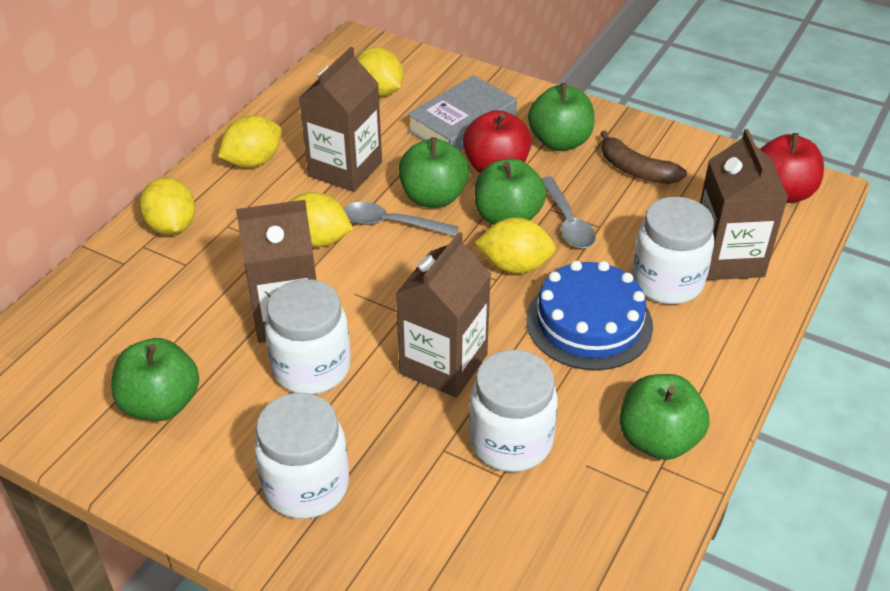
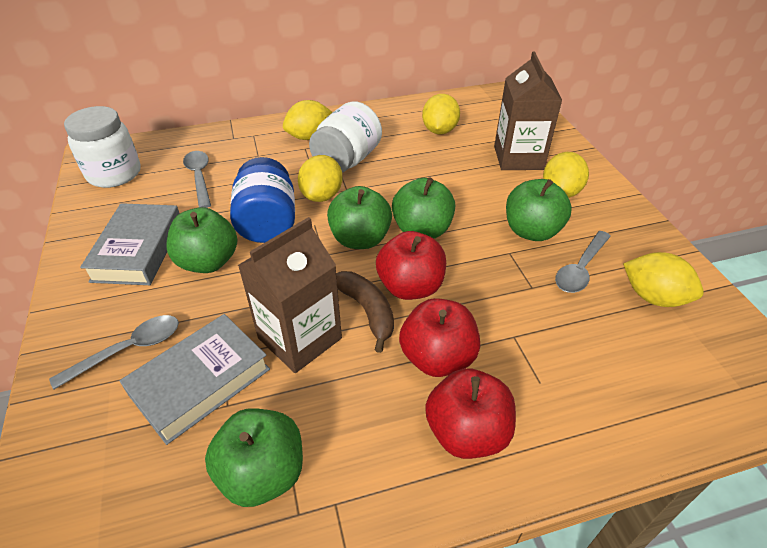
blue cake: 1 -> 0
blue jar: 0 -> 1
brown carton: 4 -> 2
grey book: 1 -> 2
grey spoon: 2 -> 3
red apple: 2 -> 3
white jar: 4 -> 2

